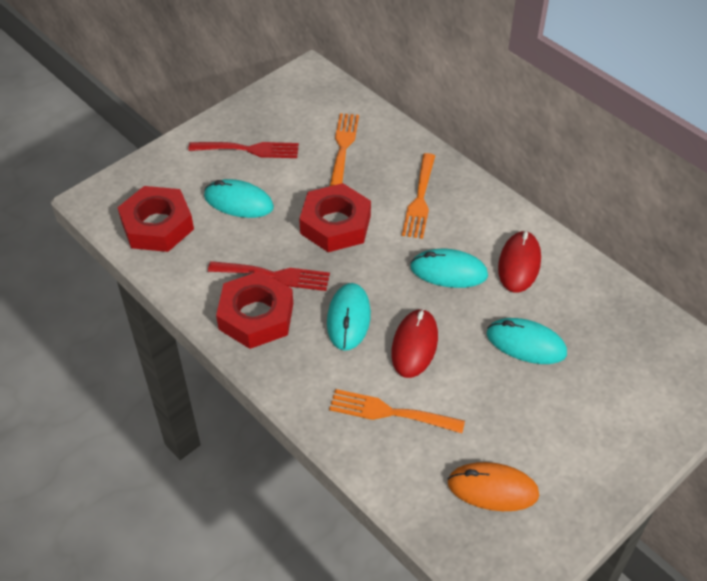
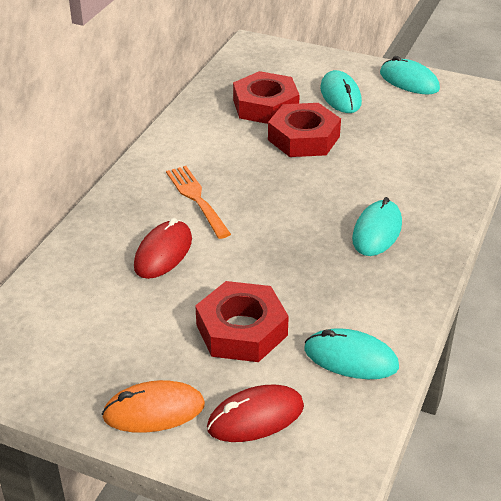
orange fork: 3 -> 1
red fork: 2 -> 0

